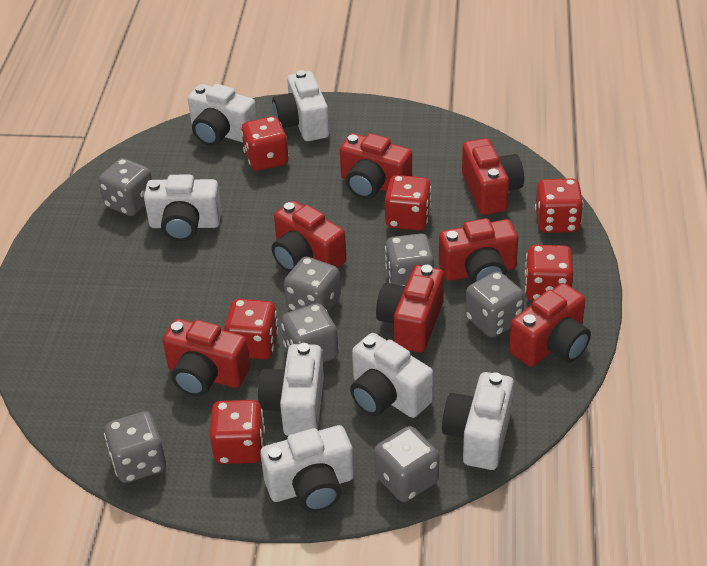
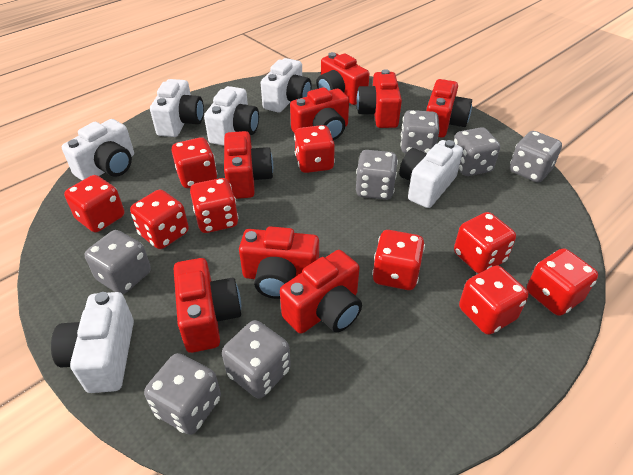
red camera: 7 -> 8
red dice: 6 -> 9
white camera: 7 -> 6

